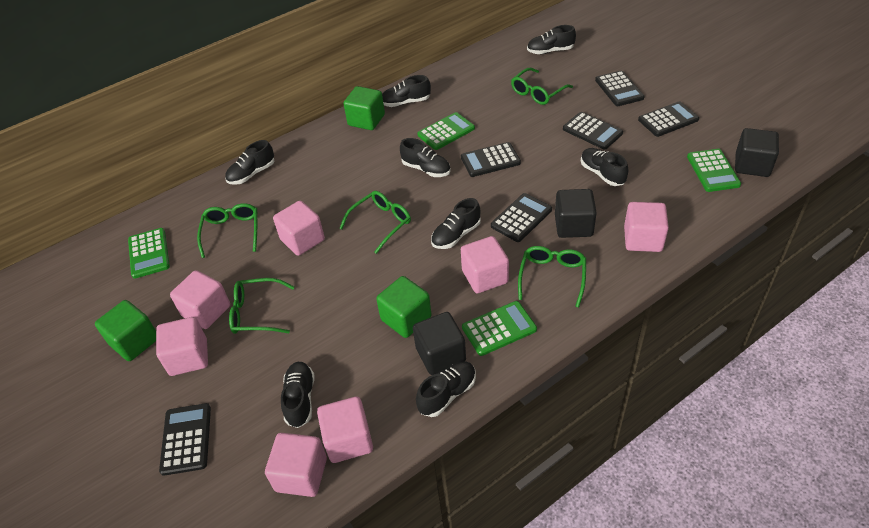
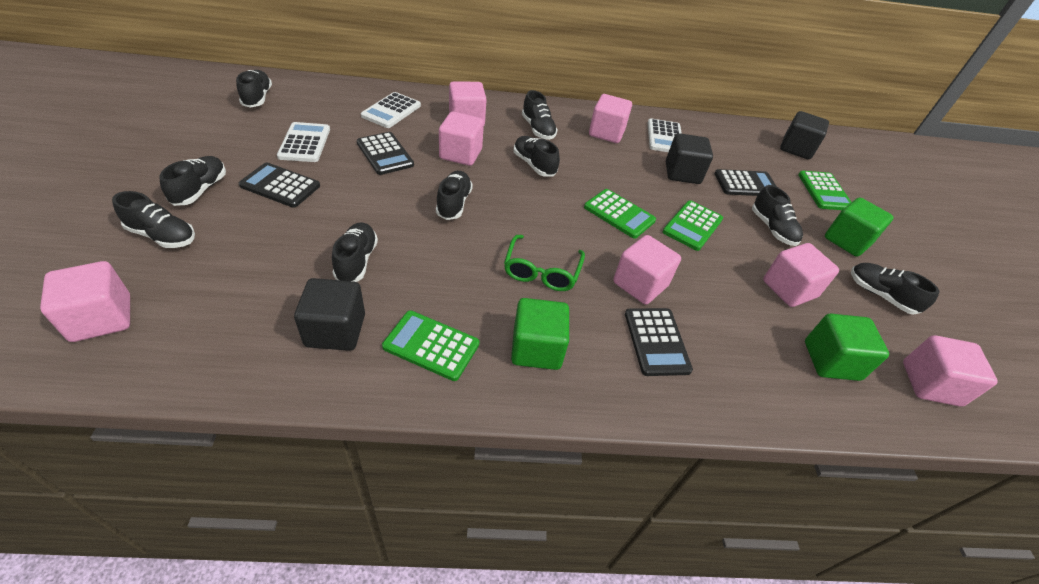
black calculator: 6 -> 4
black shoe: 8 -> 9
green glasses: 5 -> 1
white calculator: 0 -> 3

